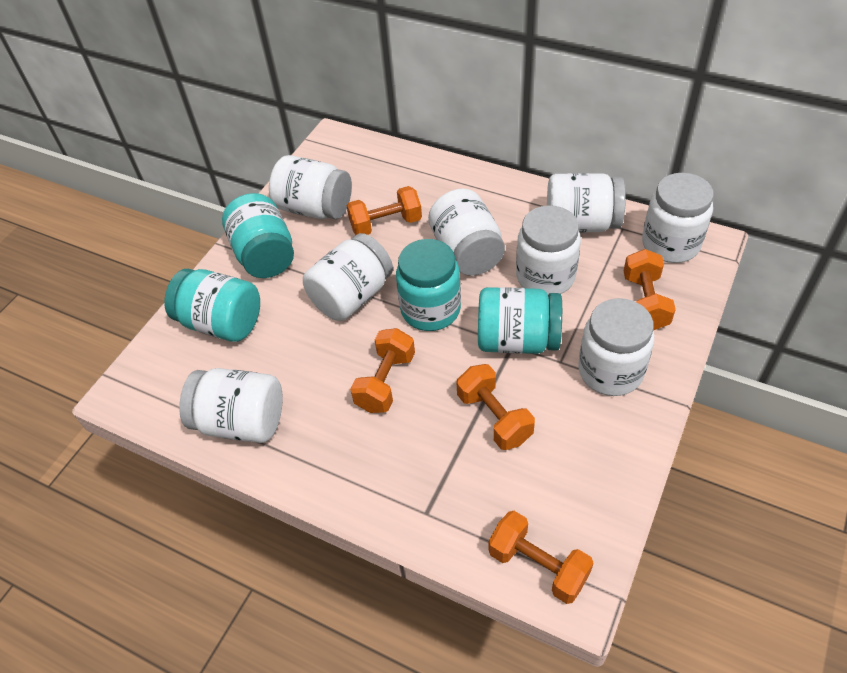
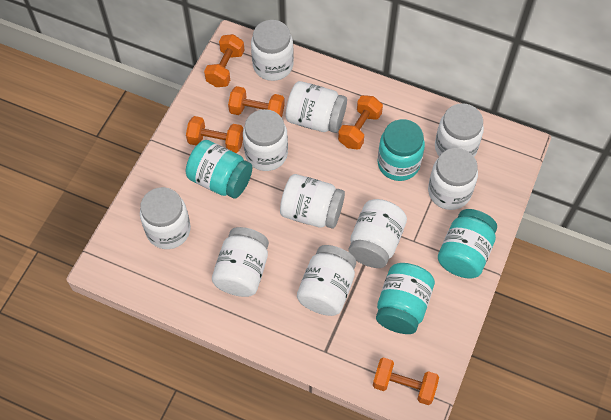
white jar: 8 -> 10

